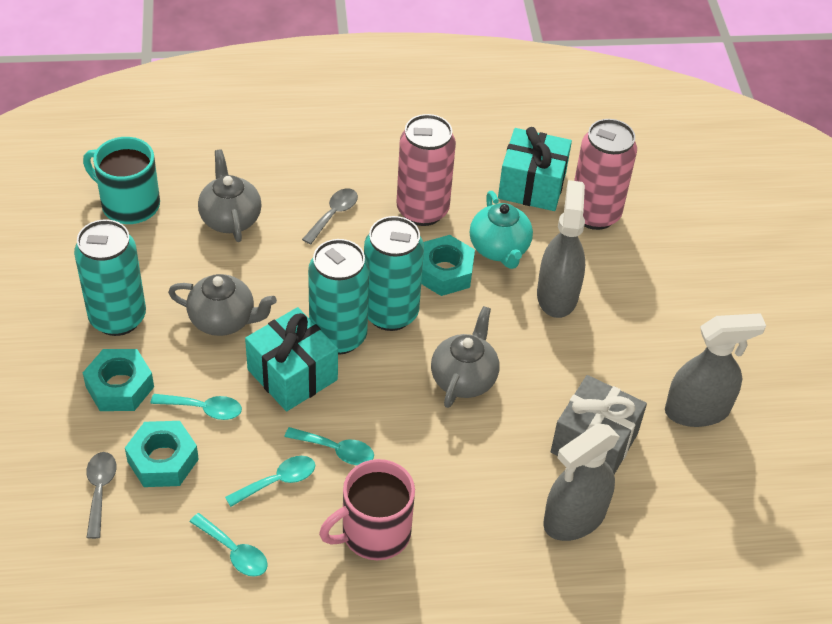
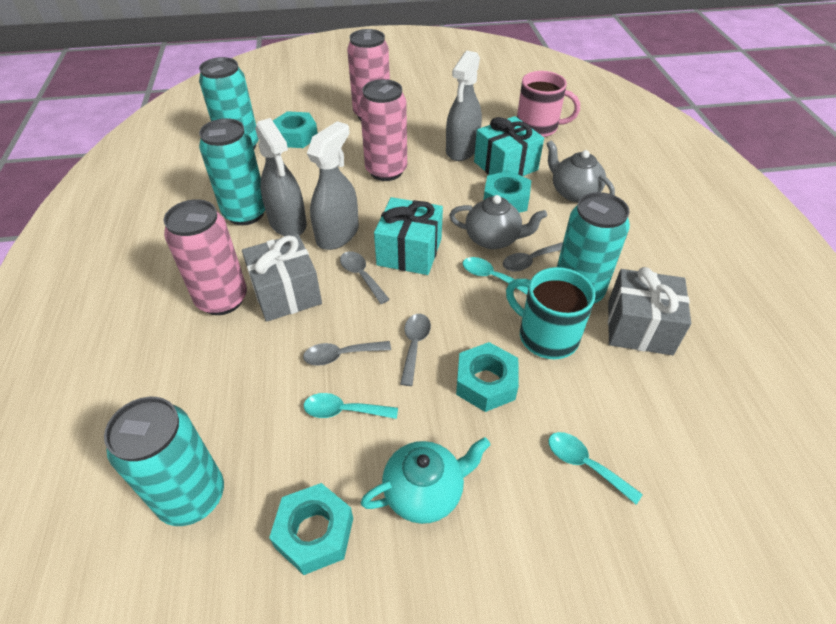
grey gift: 1 -> 2
grey spoon: 2 -> 4
grey teapot: 3 -> 2
pink can: 2 -> 3
turquoise can: 3 -> 4
turquoise nut: 3 -> 4
turquoise spoon: 4 -> 3

